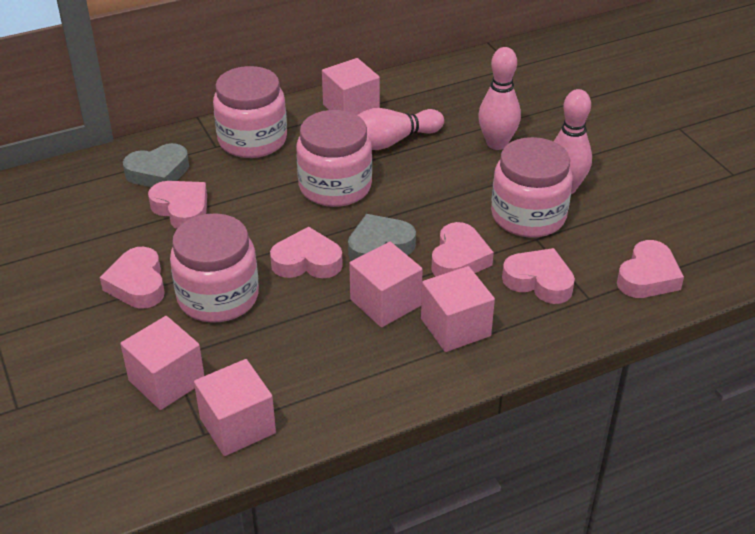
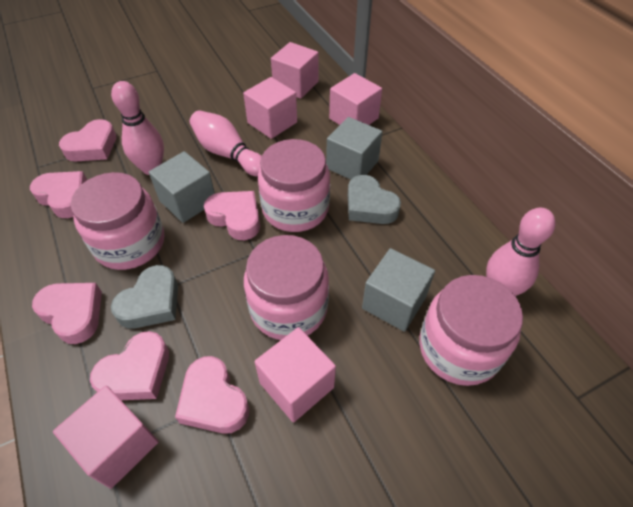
grey cube: 0 -> 3

